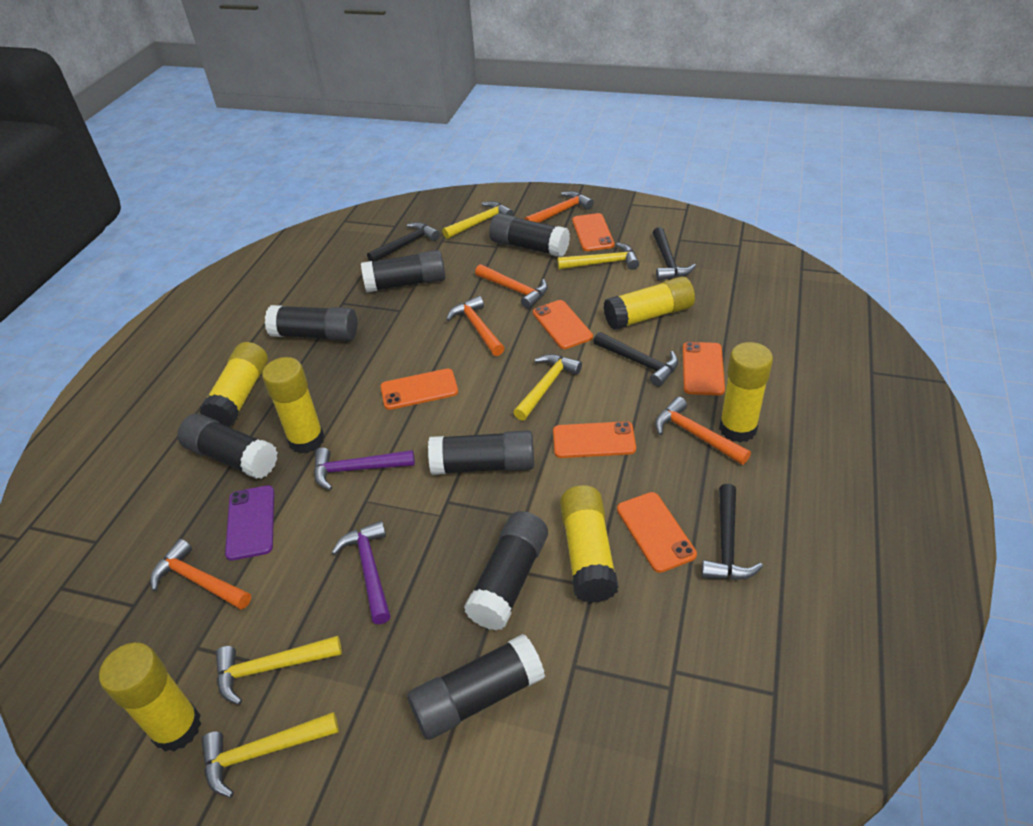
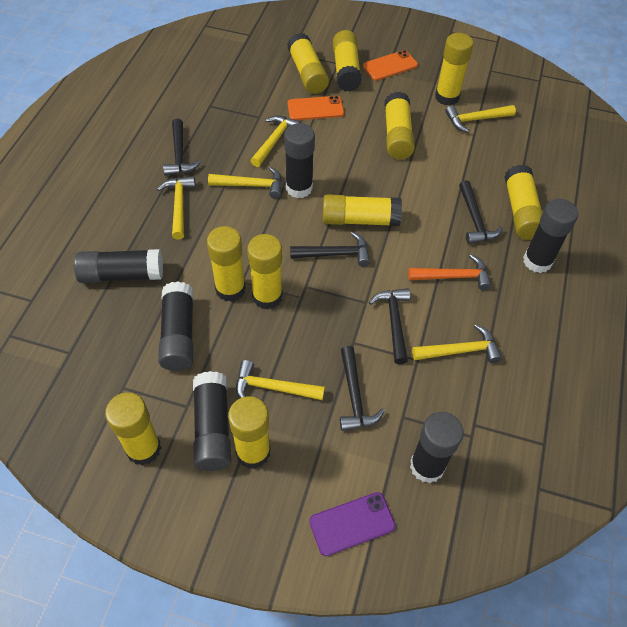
black glue stick: 7 -> 6
black hammer: 4 -> 5
orange hammer: 5 -> 1
orange phone: 6 -> 2
purple hammer: 2 -> 0
yellow glue stick: 6 -> 10
yellow hammer: 5 -> 6

